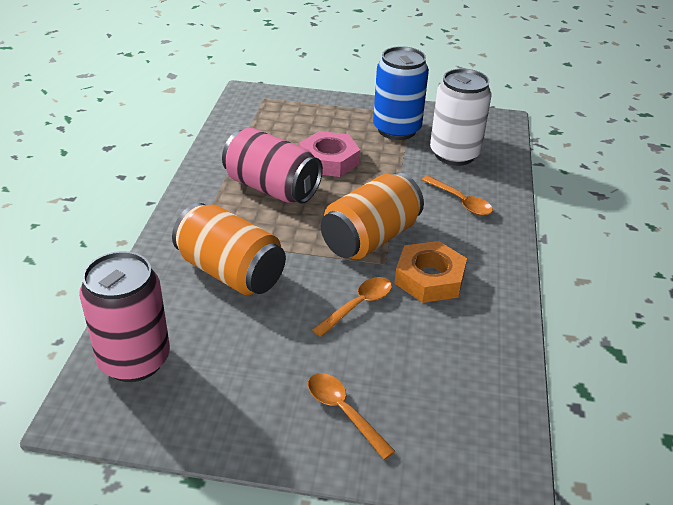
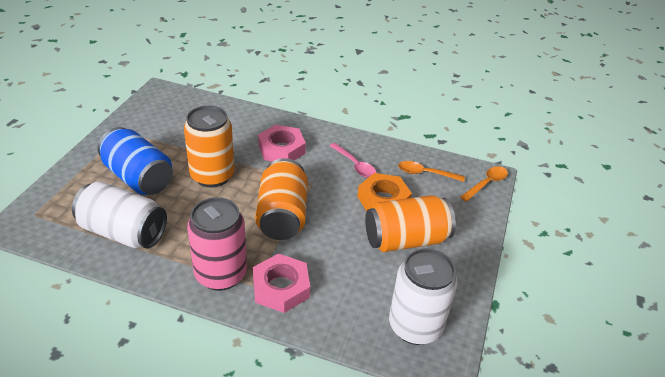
orange can: 2 -> 3
orange spoon: 3 -> 2
pink can: 2 -> 1
pink nut: 1 -> 2
pink spoon: 0 -> 1
white can: 1 -> 2

